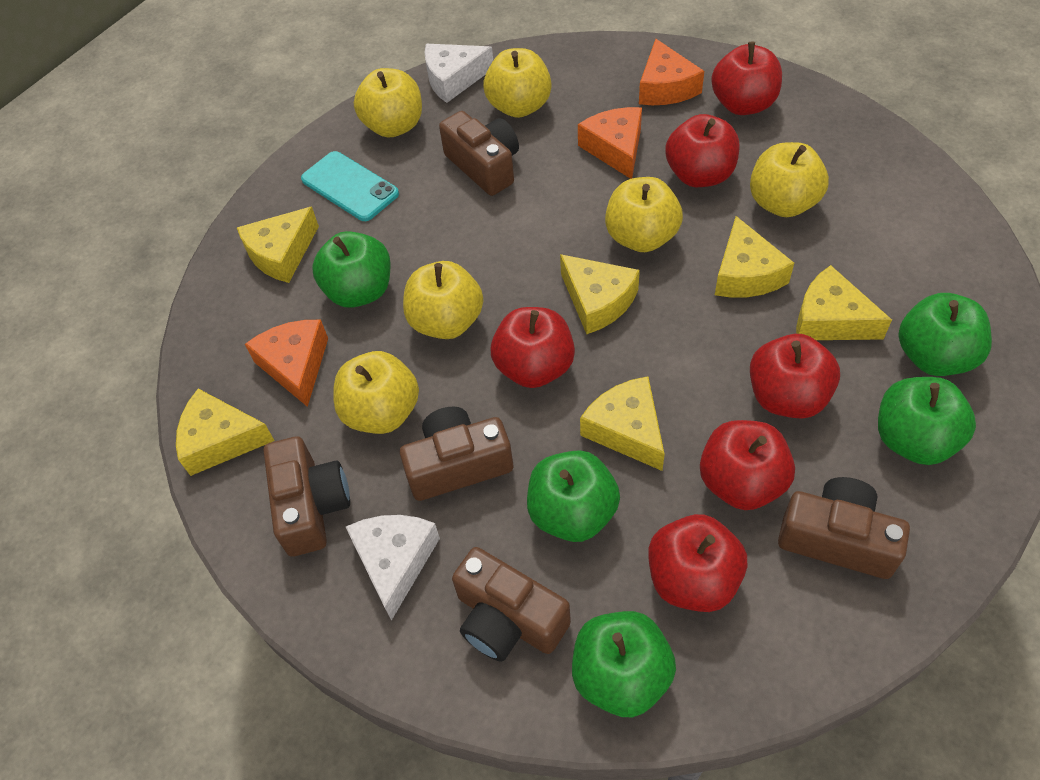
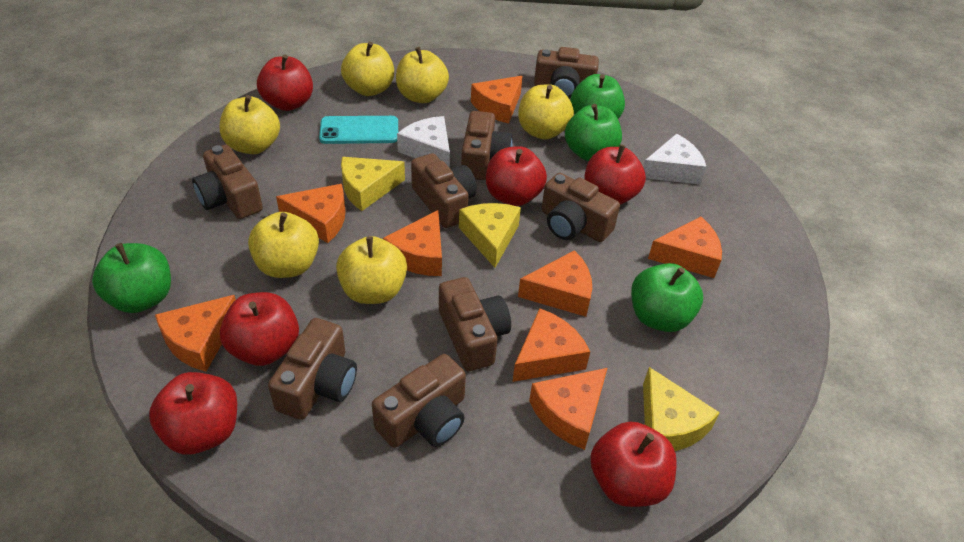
brown camera: 5 -> 8
green apple: 5 -> 4
orange cheese: 3 -> 8
yellow cheese: 6 -> 3

